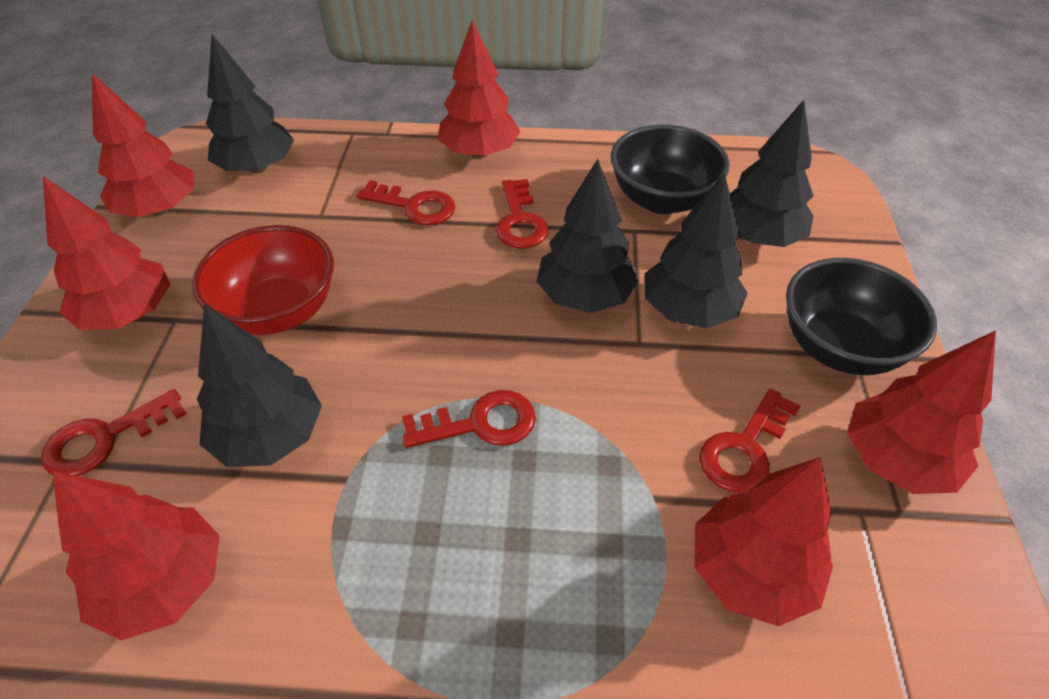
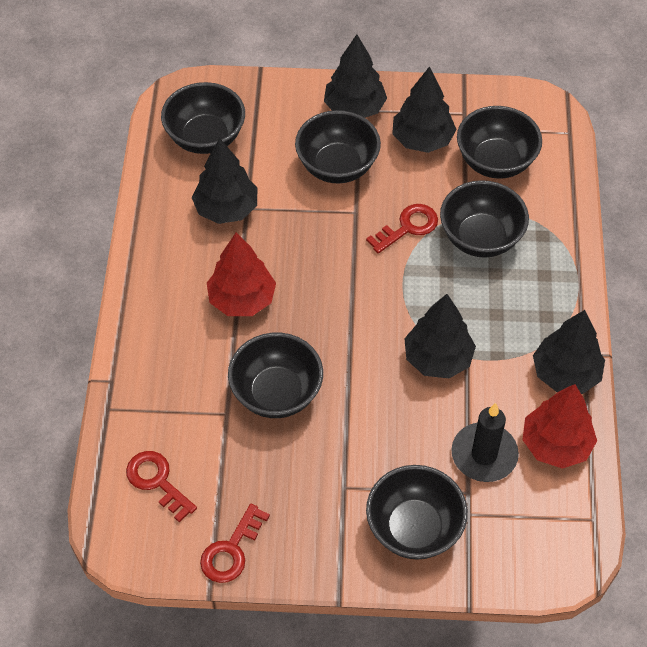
black bowl: 2 -> 6
black candle: 0 -> 1
red bowl: 1 -> 0
red key: 5 -> 3
red tree: 6 -> 2

